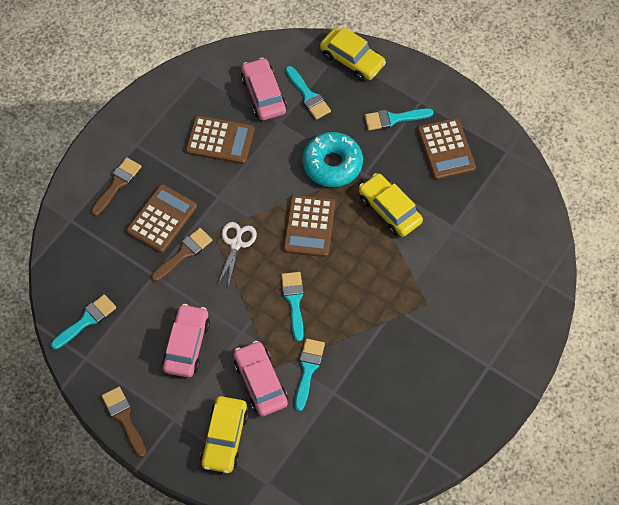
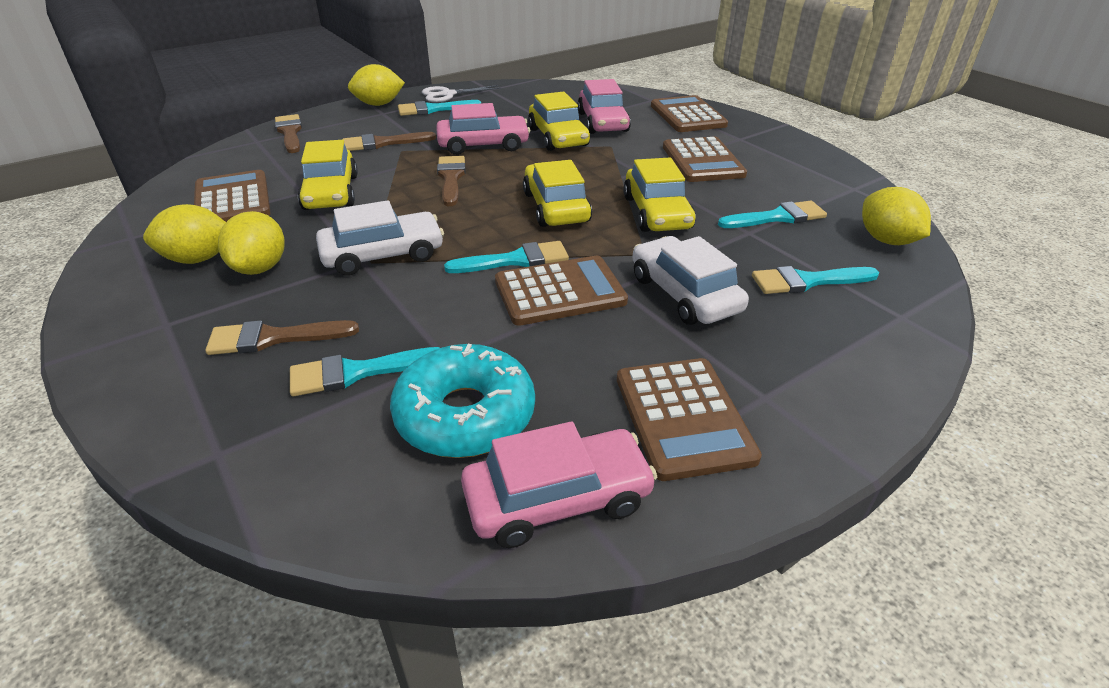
brown brush: 3 -> 4
brown calculator: 4 -> 5
white car: 0 -> 2
yellow car: 3 -> 4
yellow lemon: 0 -> 4

